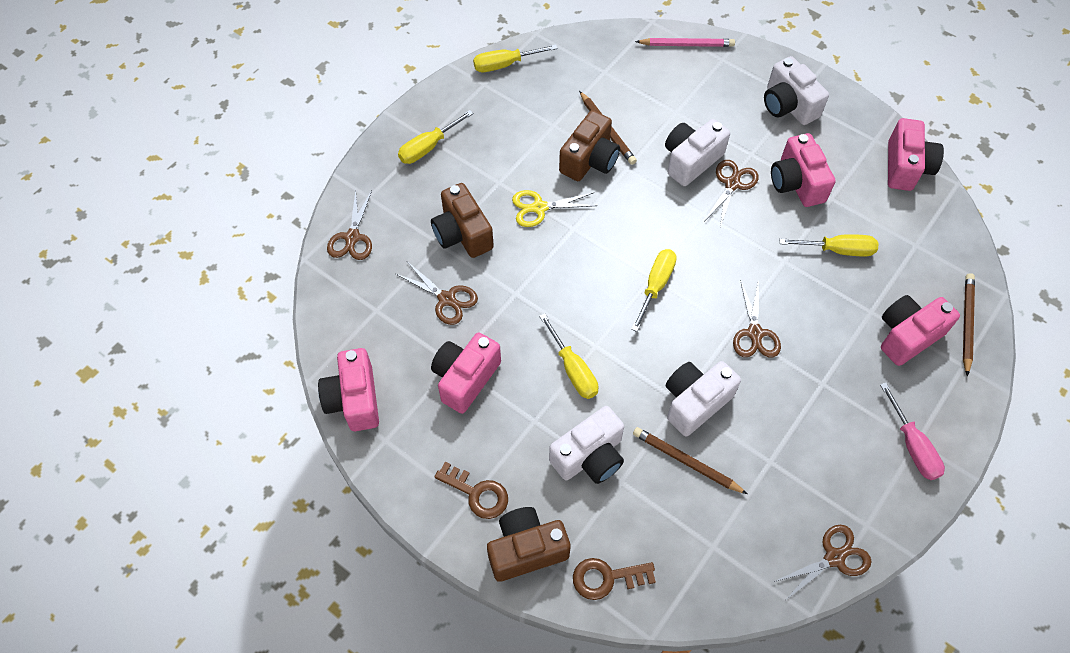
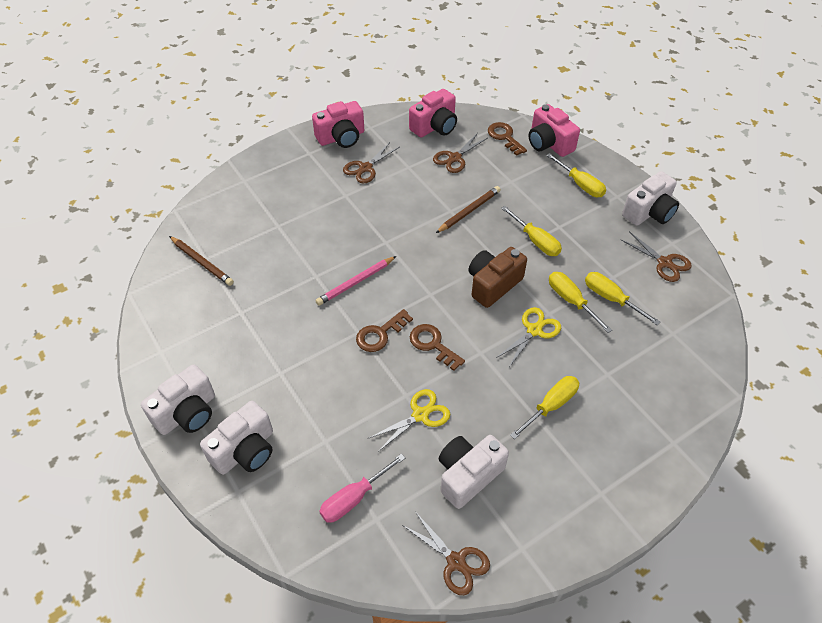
brown camera: 3 -> 1
brown key: 2 -> 3
brown pencil: 3 -> 2
brown scissors: 5 -> 4
pink camera: 5 -> 3
yellow scissors: 1 -> 2

